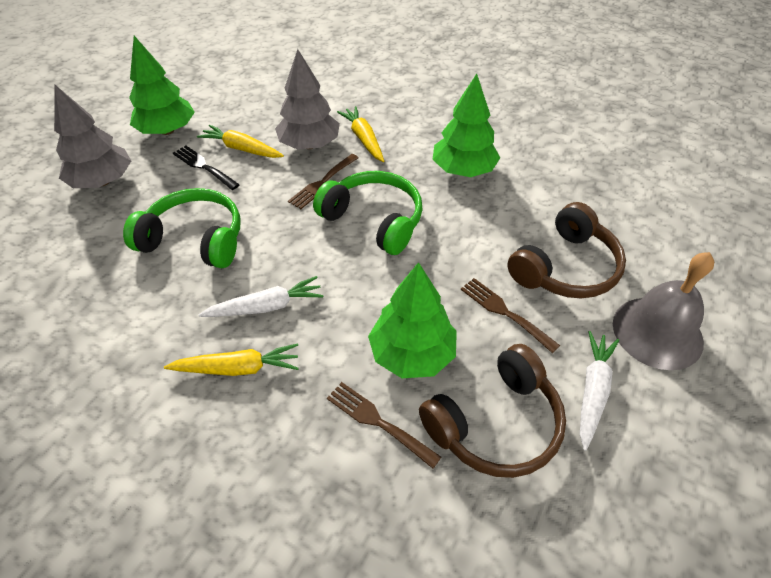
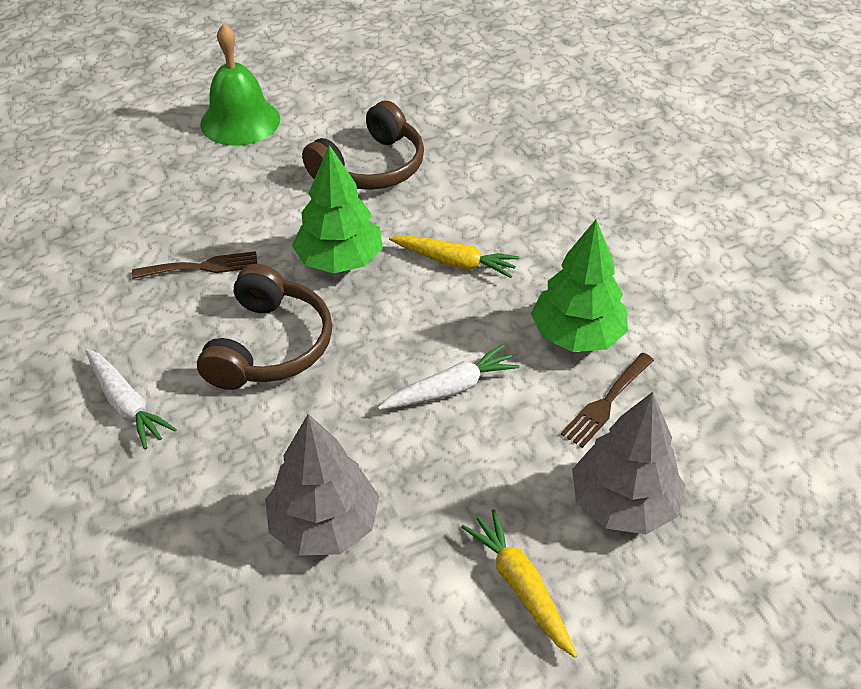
black fork: 1 -> 0
brown fork: 3 -> 2
green bell: 0 -> 1
green headphones: 2 -> 0
green tree: 3 -> 2
grey bell: 1 -> 0
yellow carrot: 3 -> 2

